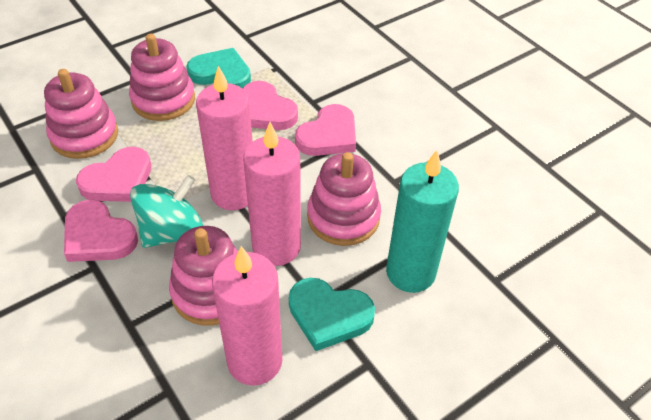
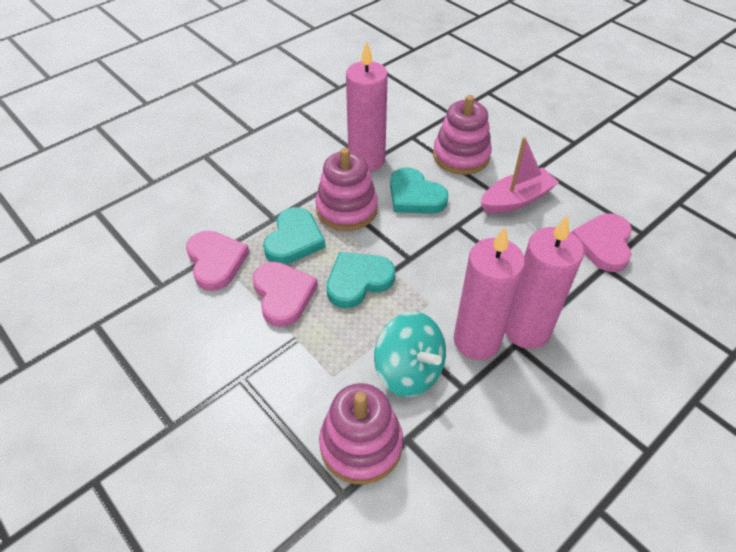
pink boat: 0 -> 1
pink heart: 4 -> 3
pink stacking toy: 4 -> 3
turquoise candle: 1 -> 0
turquoise heart: 2 -> 3

